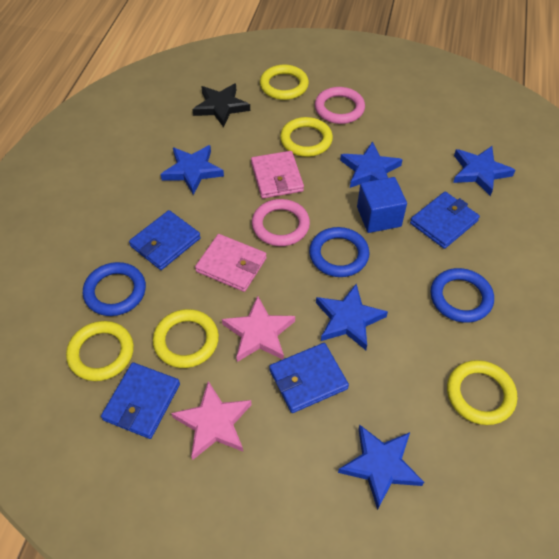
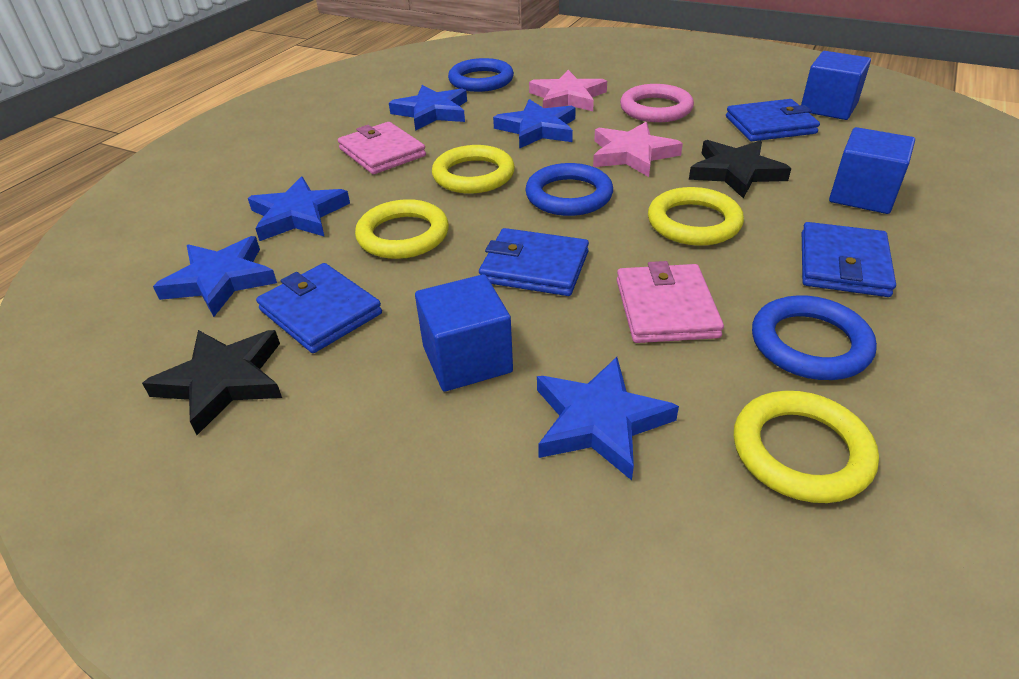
black star: 1 -> 2
blue cube: 1 -> 3
pink ring: 2 -> 1
yellow ring: 5 -> 4

